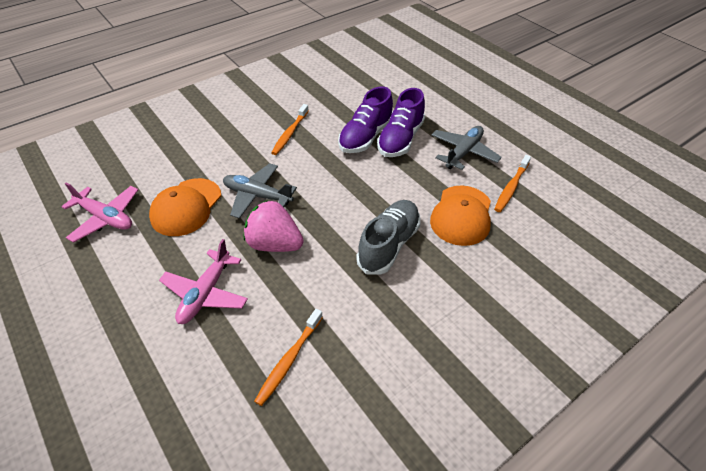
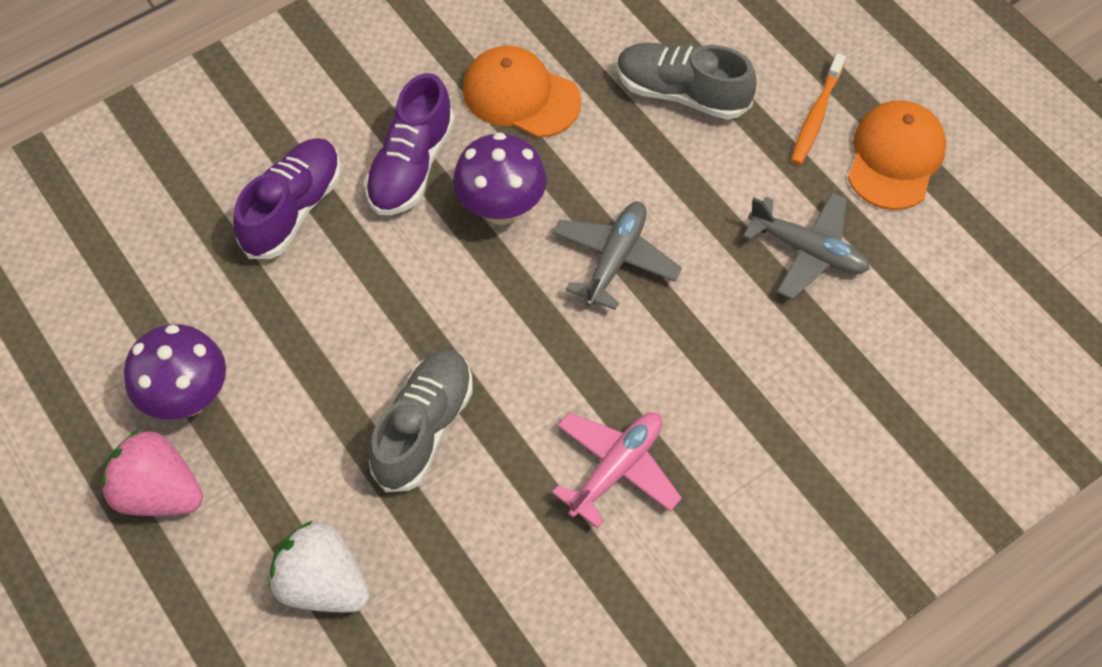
grey shoe: 1 -> 2
orange toothbrush: 3 -> 1
pink plane: 2 -> 1
purple mushroom: 0 -> 2
white strawberry: 0 -> 1

